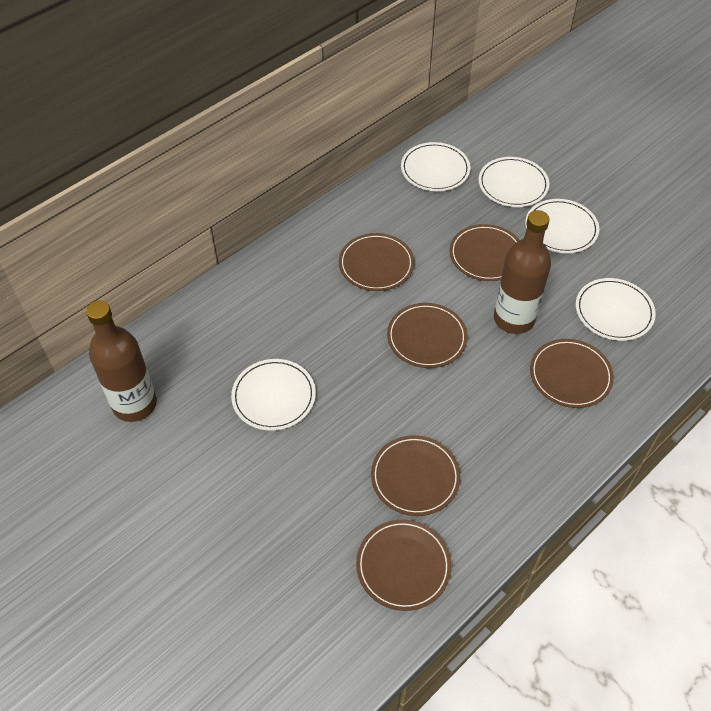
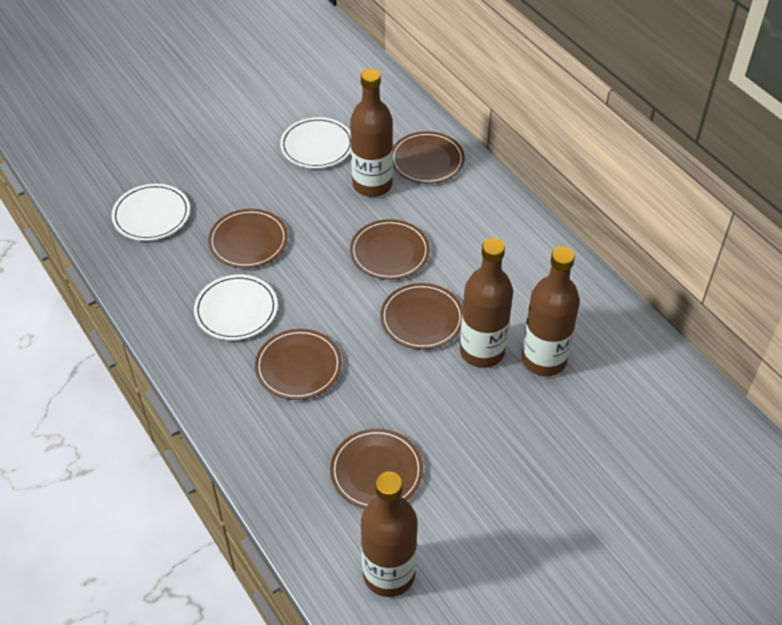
brown bottle: 2 -> 4
white plate: 5 -> 3

